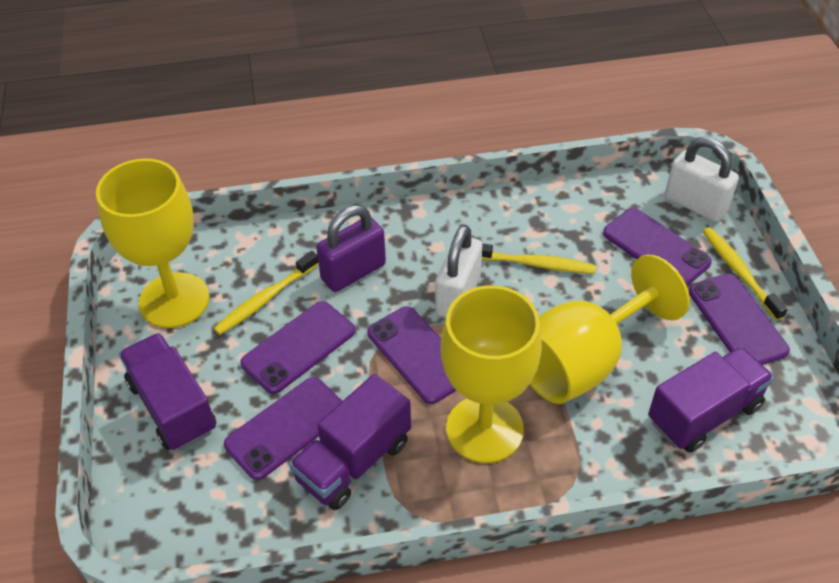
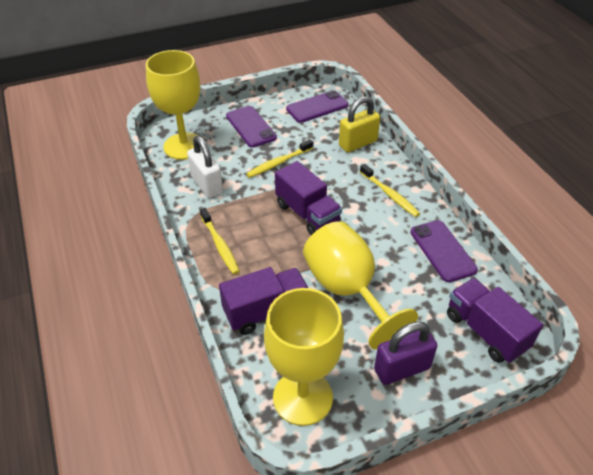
purple phone: 5 -> 3
white padlock: 2 -> 1
yellow padlock: 0 -> 1

